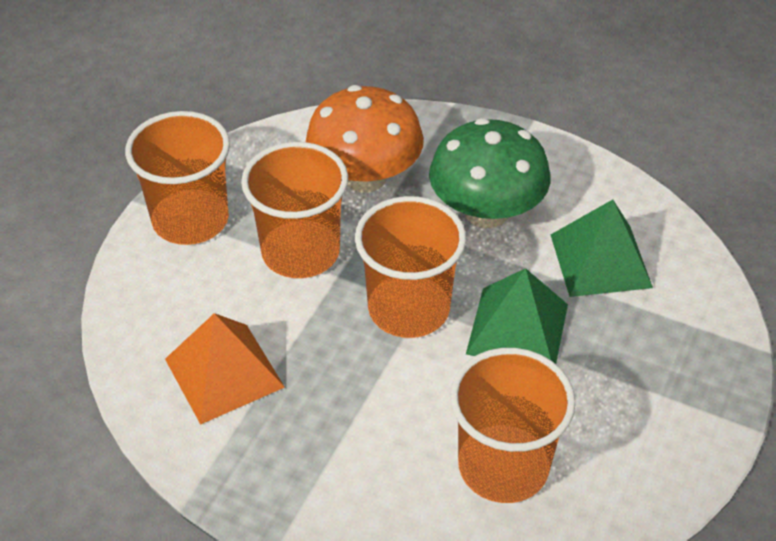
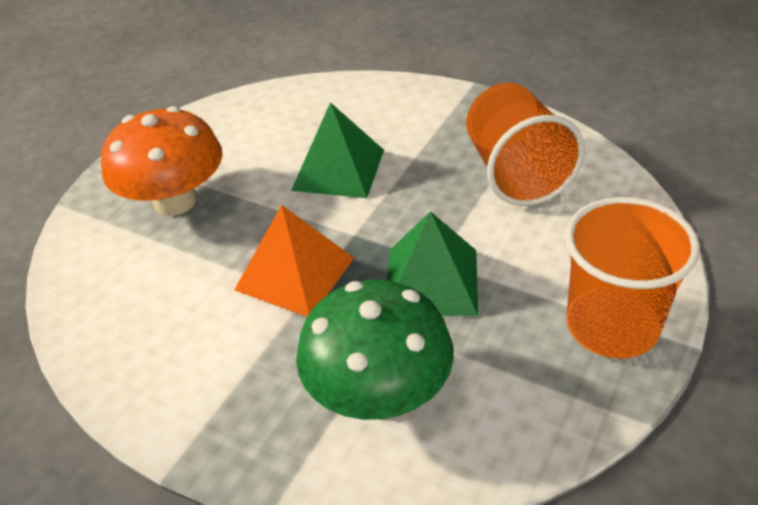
orange cup: 4 -> 2

